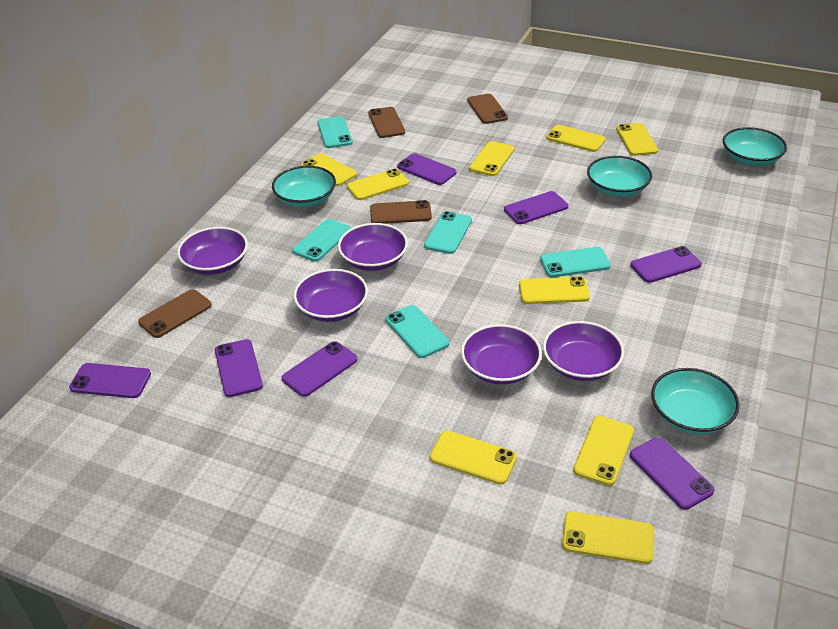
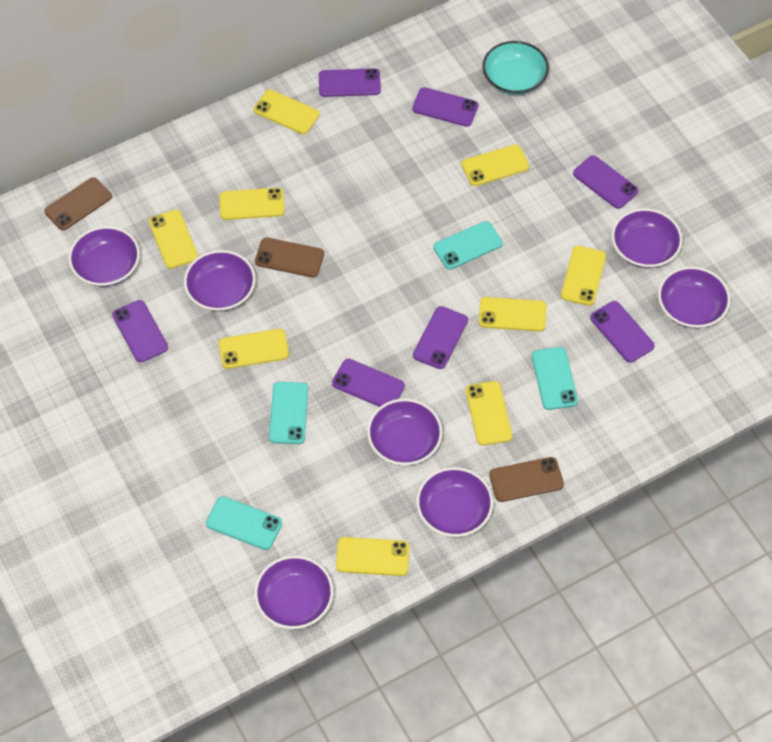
brown phone: 4 -> 3
purple bowl: 5 -> 7
turquoise bowl: 4 -> 1
turquoise phone: 5 -> 4

